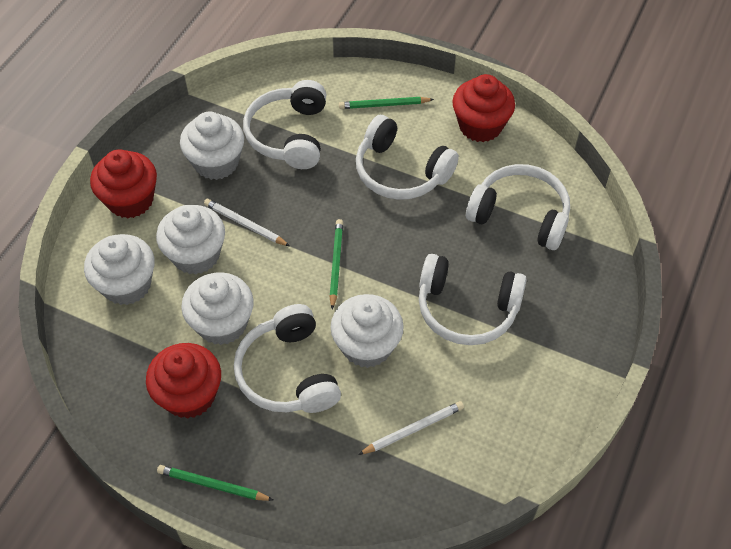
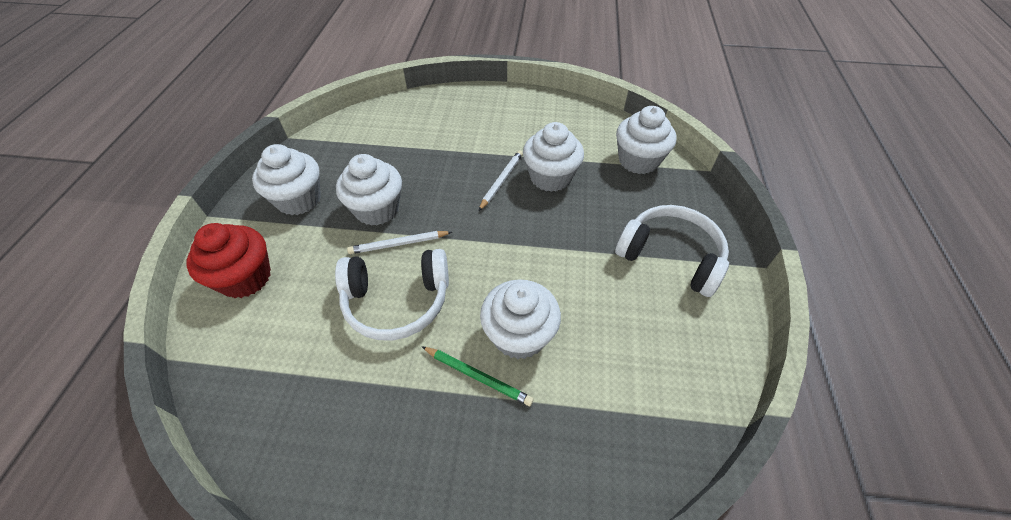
green pencil: 3 -> 1
red cupcake: 3 -> 1
white headphones: 5 -> 2

